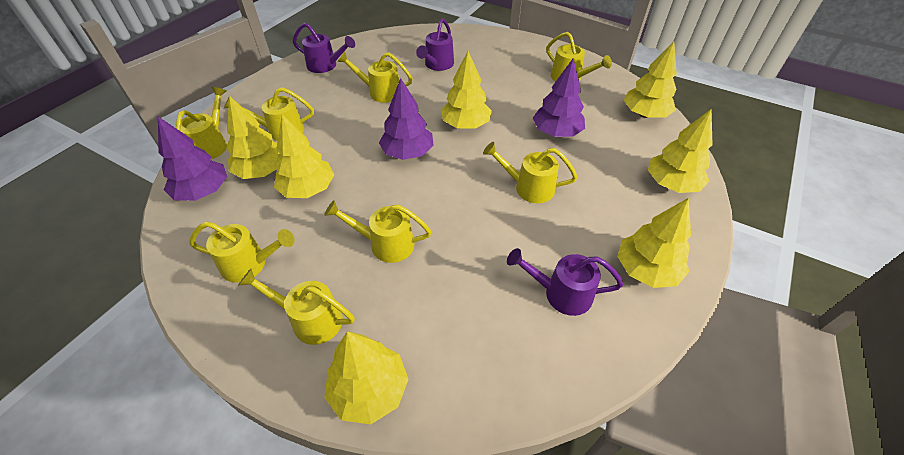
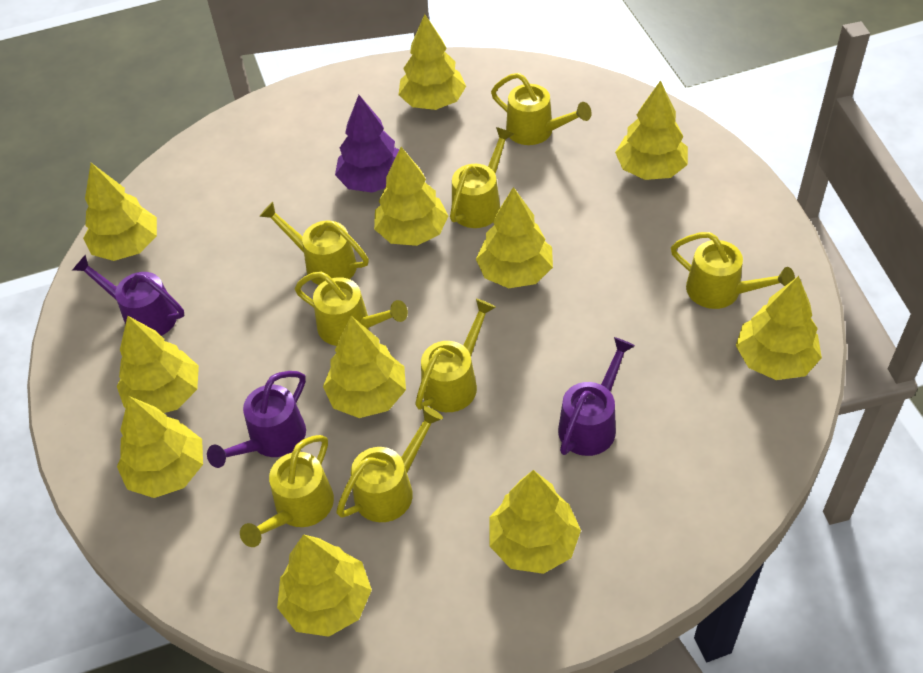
purple tree: 3 -> 1
yellow tree: 7 -> 11

